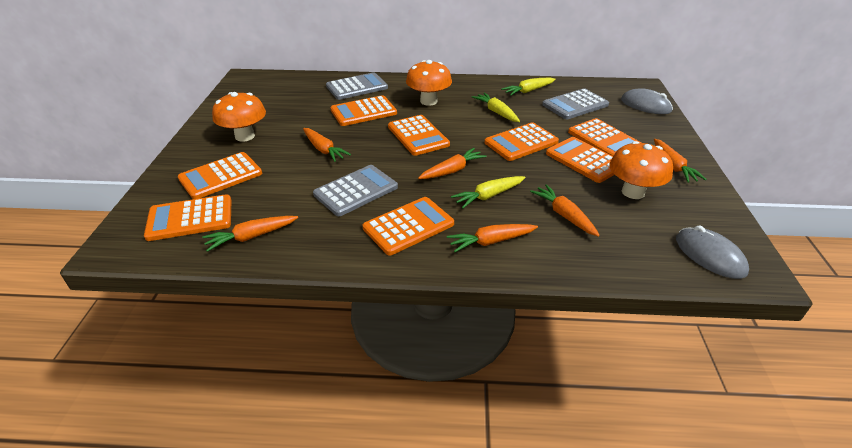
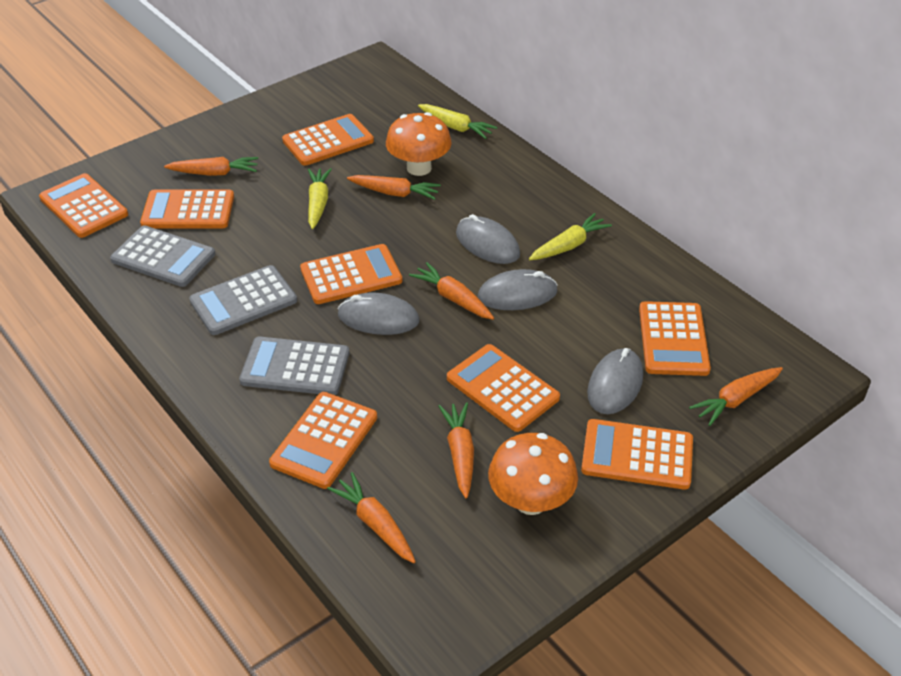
grey mouse: 2 -> 4
orange mushroom: 3 -> 2

